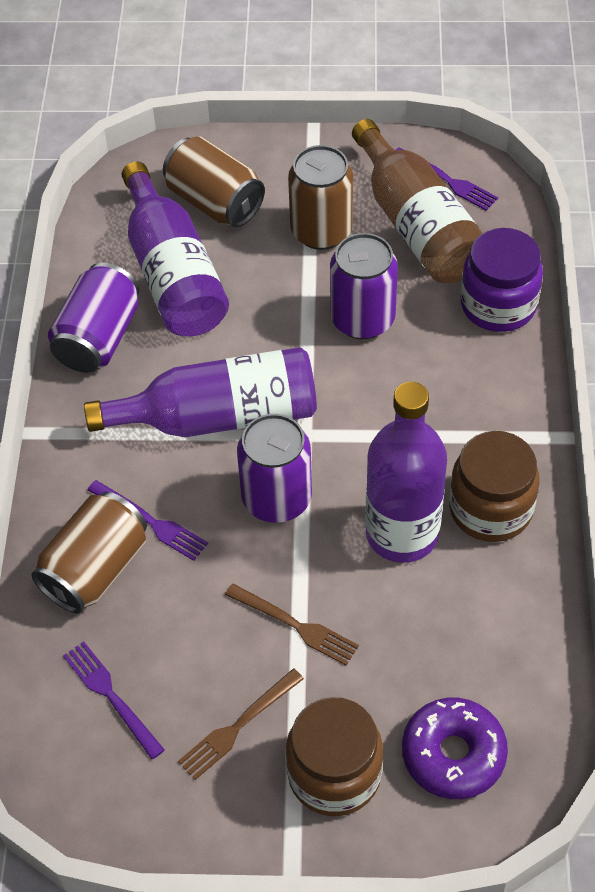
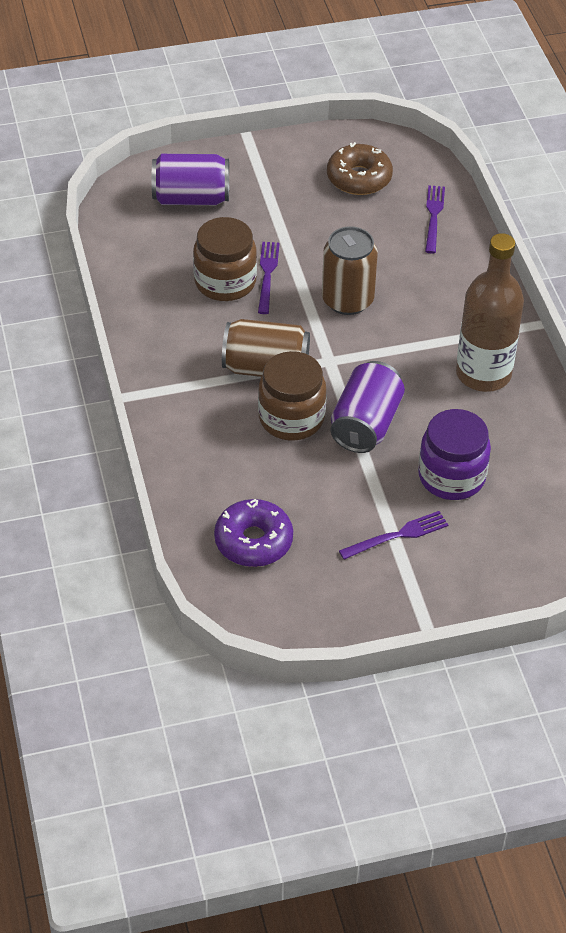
brown can: 3 -> 2
brown donut: 0 -> 1
brown fork: 2 -> 0
purple bottle: 3 -> 0
purple can: 3 -> 2

